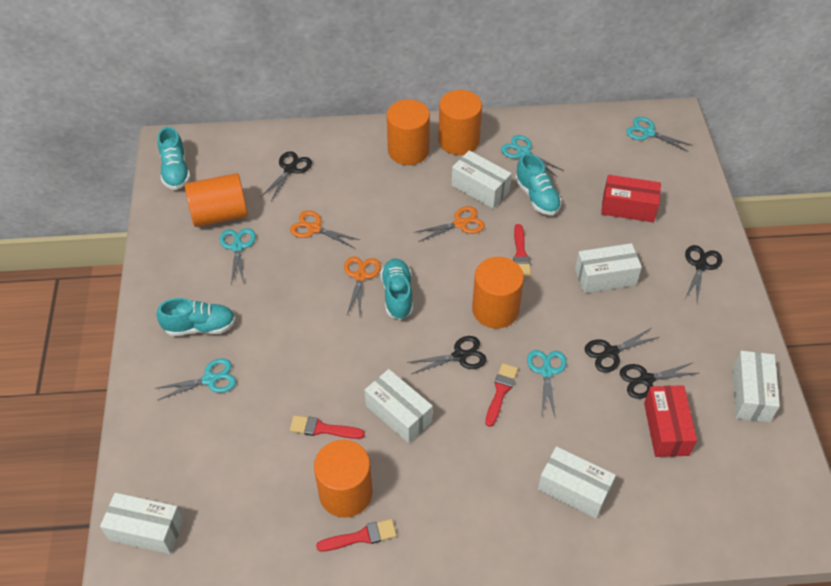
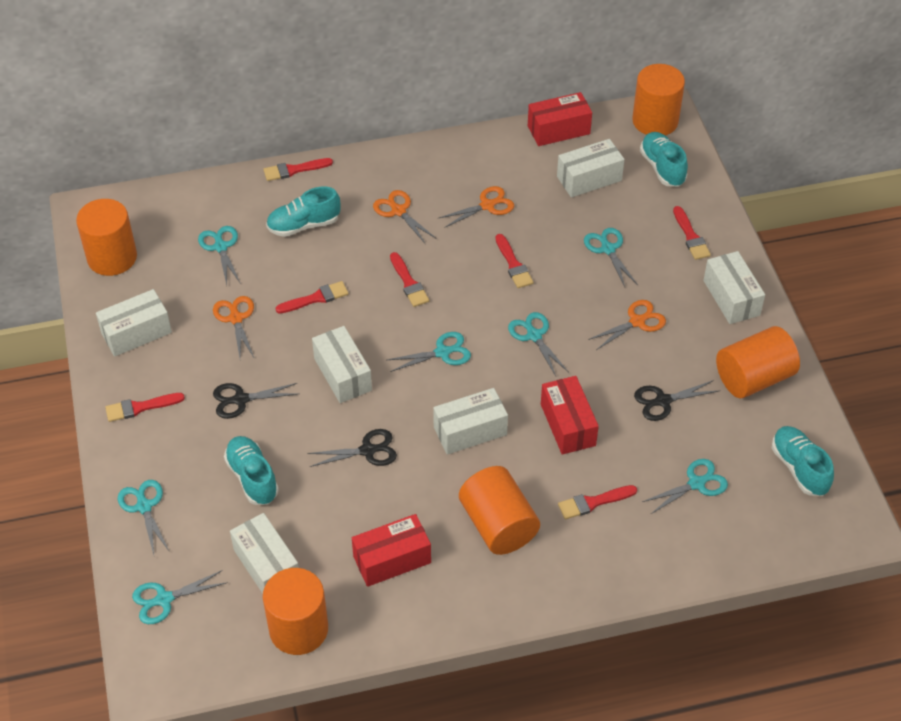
black scissors: 5 -> 3
orange scissors: 3 -> 4
red box: 2 -> 3
red brush: 4 -> 7
turquoise scissors: 5 -> 7

